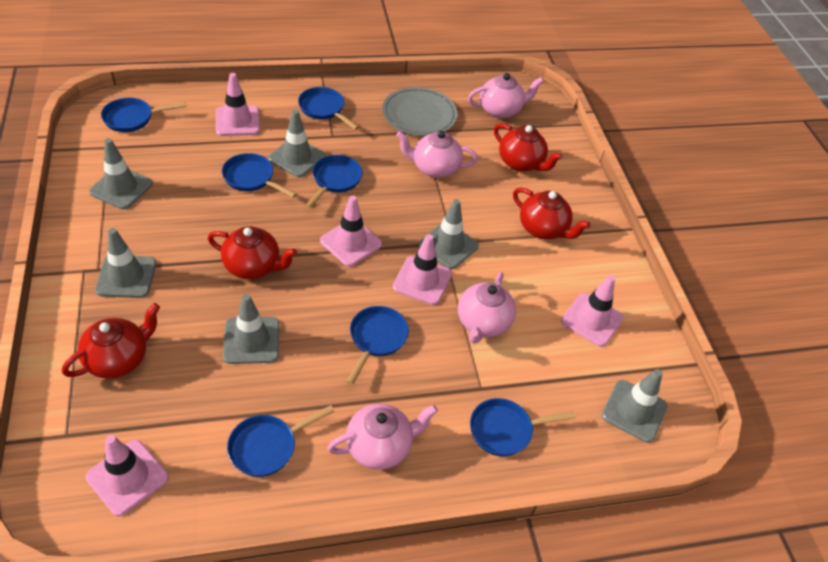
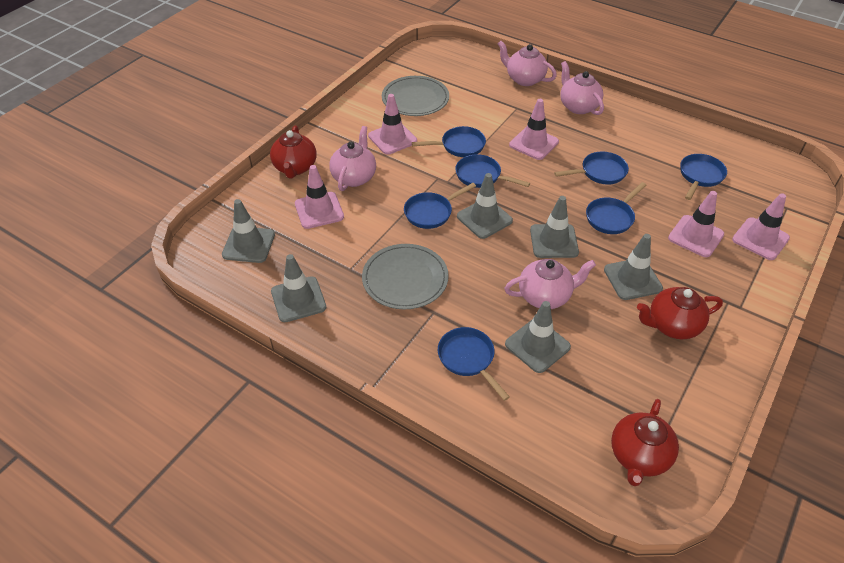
grey plate: 1 -> 2
red teapot: 4 -> 3

